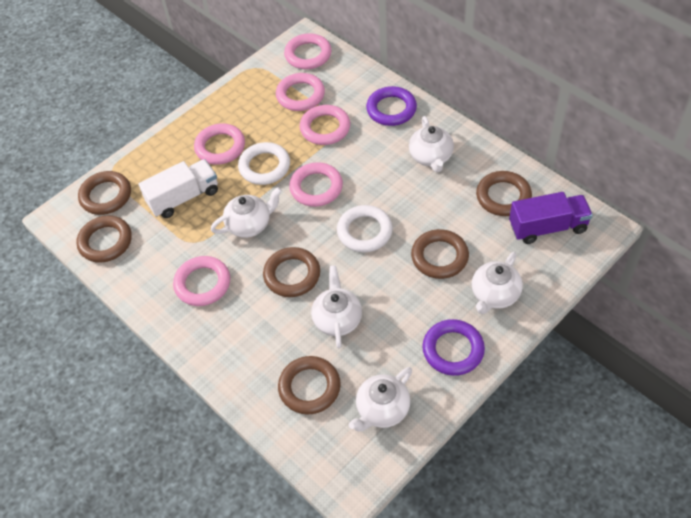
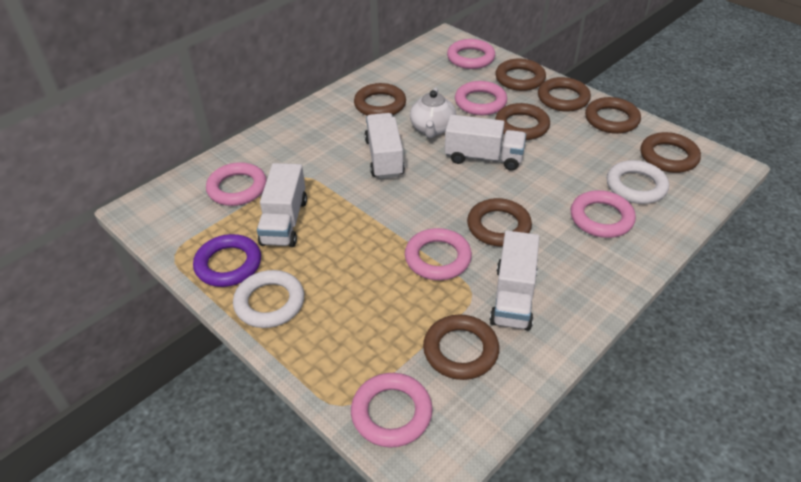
brown ring: 6 -> 8
purple ring: 2 -> 1
purple truck: 1 -> 0
white teapot: 5 -> 1
white truck: 1 -> 4

